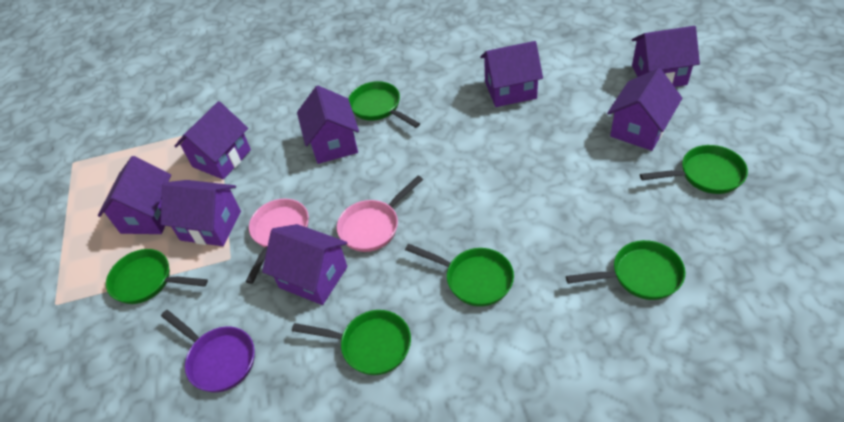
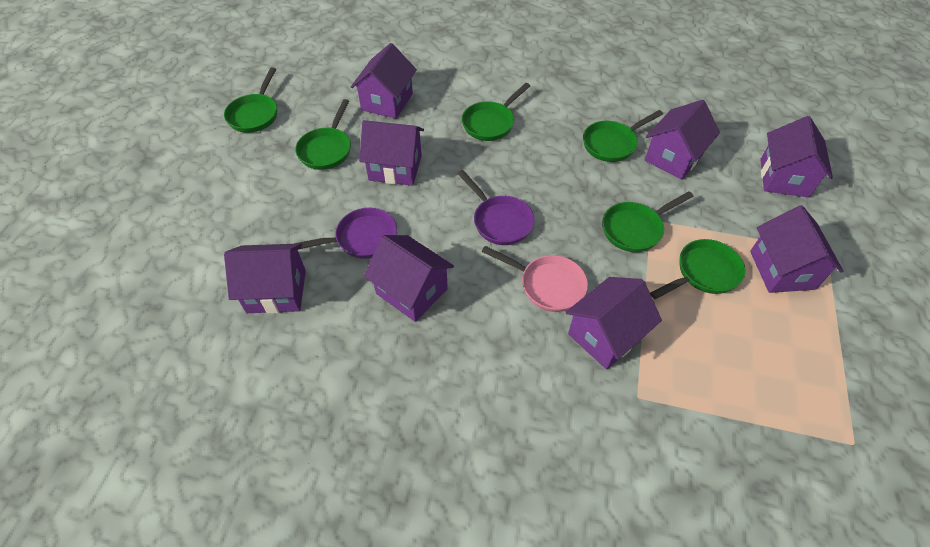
pink pan: 2 -> 1
purple pan: 1 -> 2

